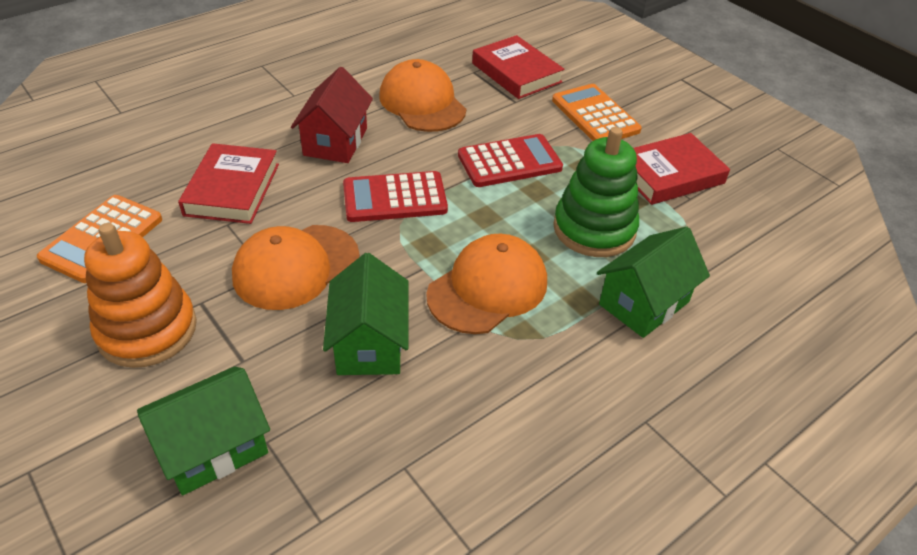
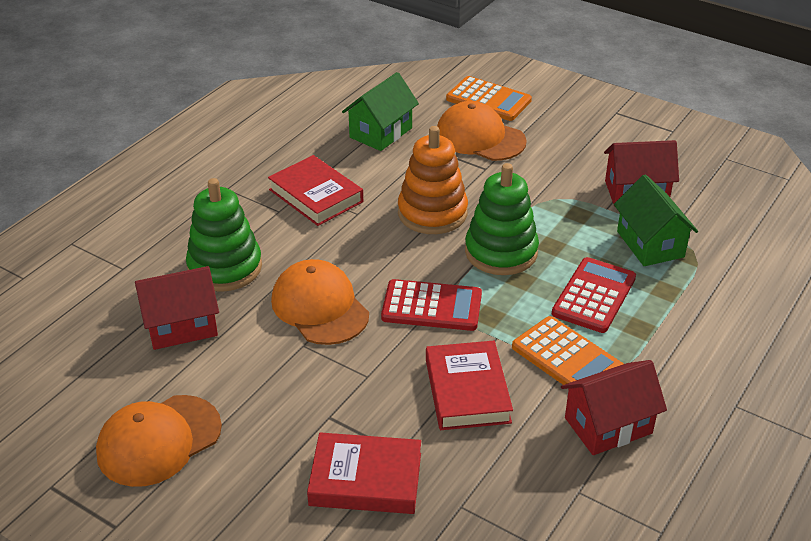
green house: 3 -> 2
green stacking toy: 1 -> 2
red house: 1 -> 3

